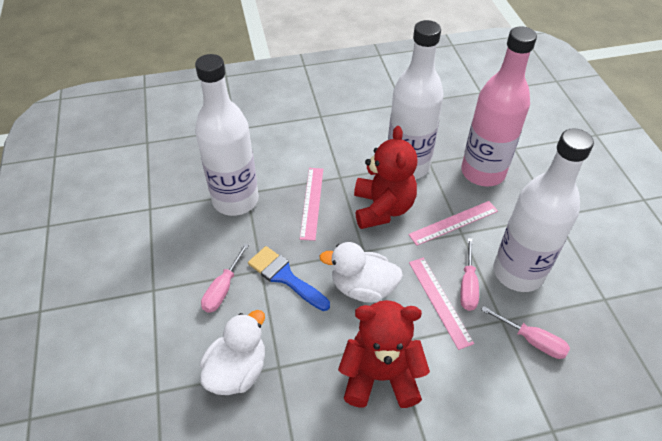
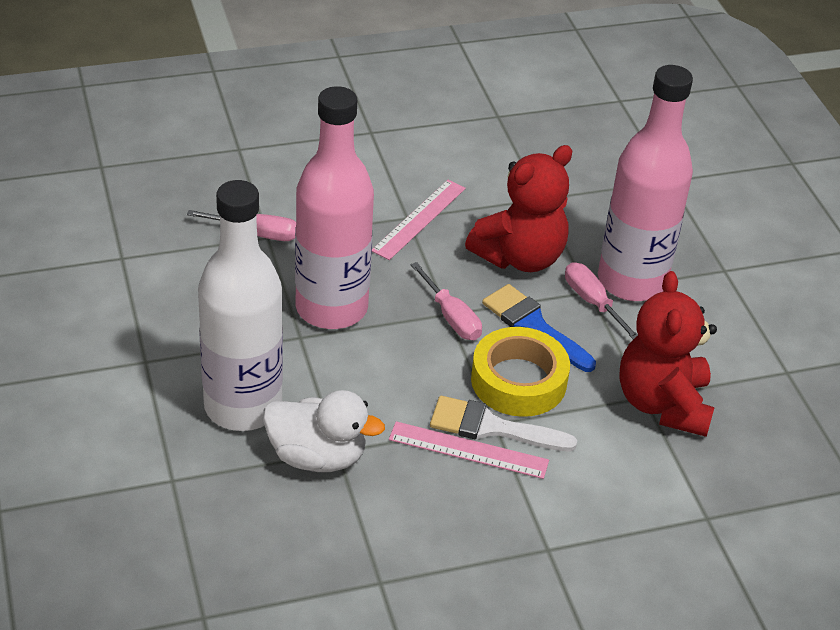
pink bottle: 1 -> 2
pink ruler: 3 -> 2
white bottle: 3 -> 1
white brush: 0 -> 1
white duck: 2 -> 1
yellow tape: 0 -> 1

